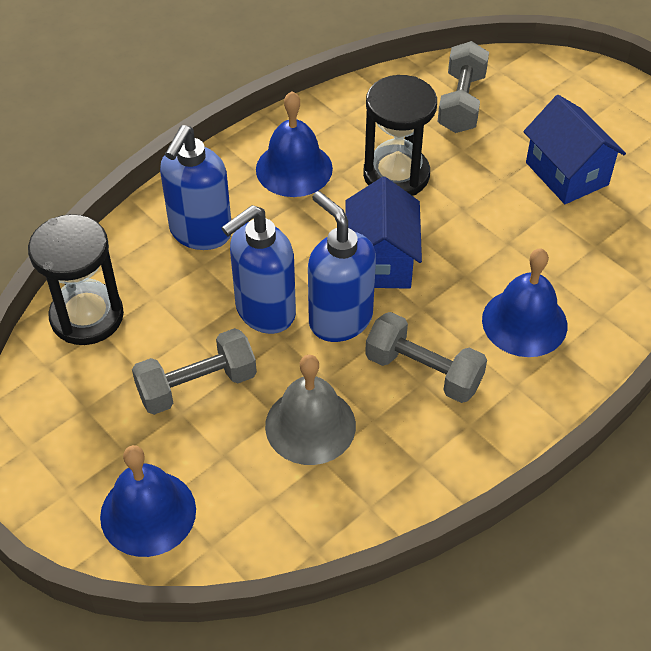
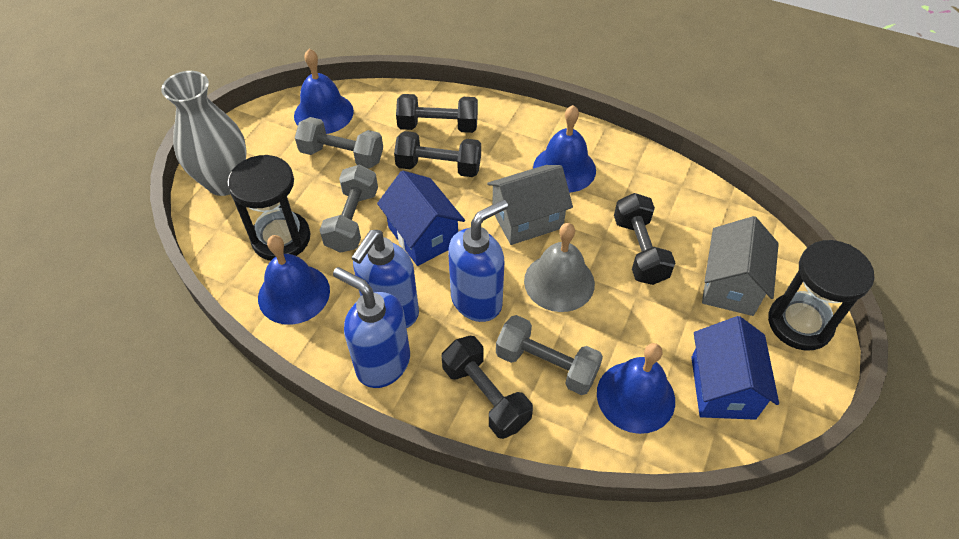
black dumbbell: 0 -> 4
blue bell: 3 -> 4
grey house: 0 -> 2
grey vase: 0 -> 1

